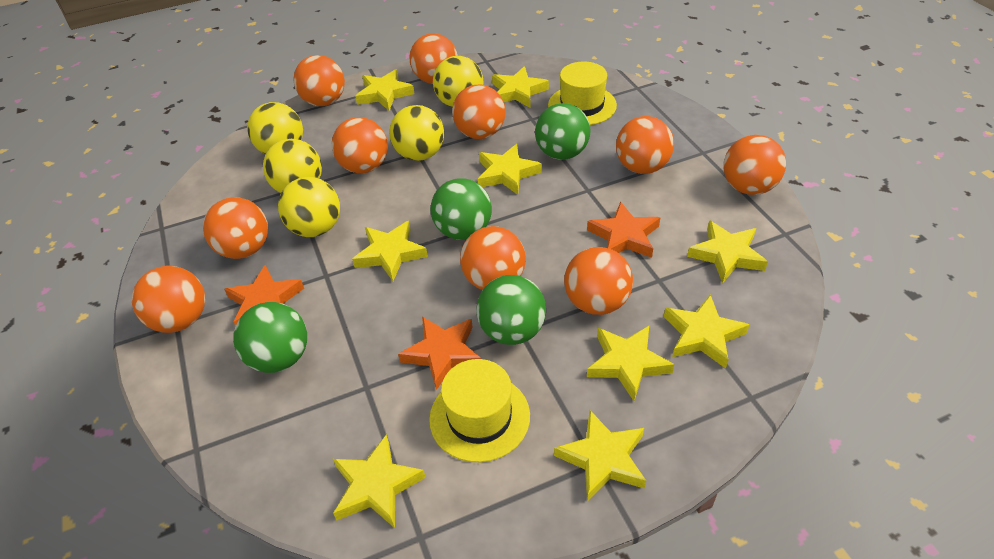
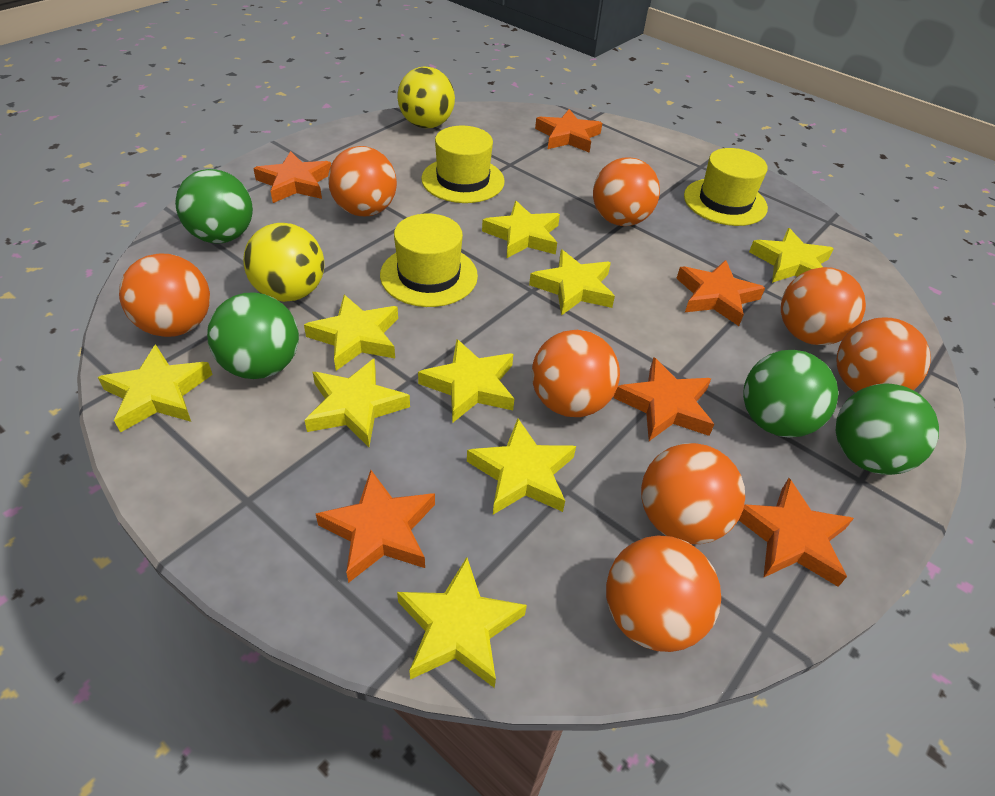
orange ball: 10 -> 8
orange star: 3 -> 6
yellow ball: 5 -> 2
yellow hat: 2 -> 3

